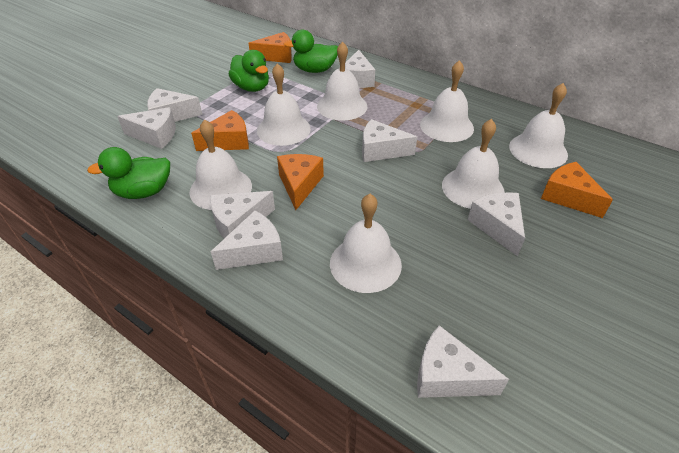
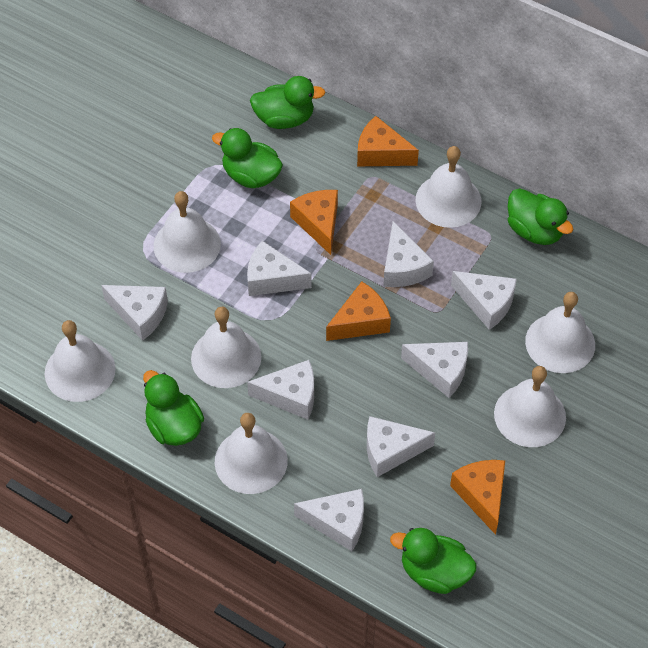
green duck: 3 -> 5

